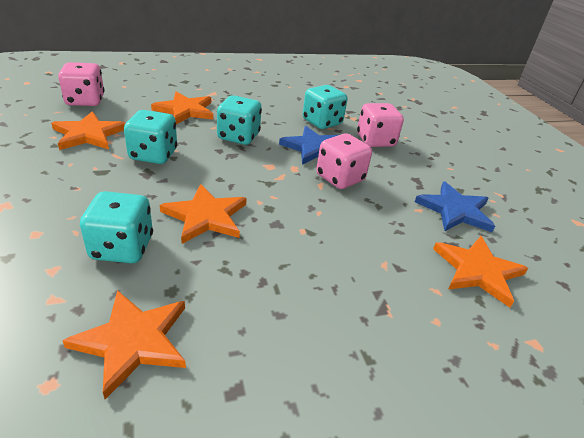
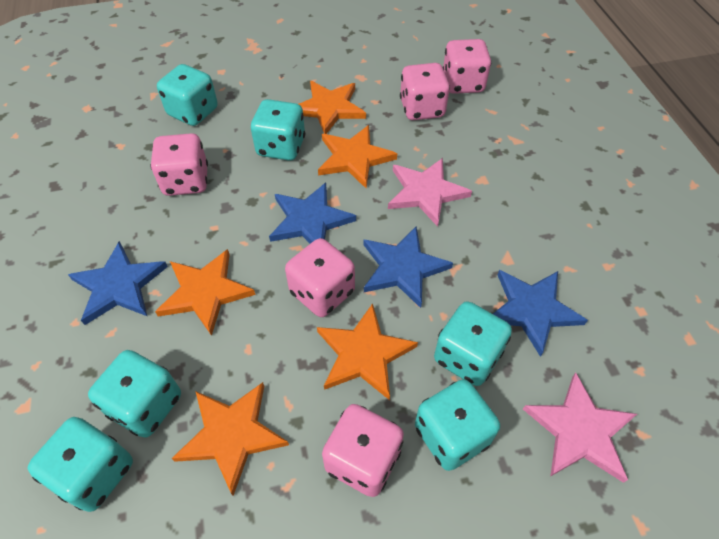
blue star: 2 -> 4
pink dice: 3 -> 5
pink star: 0 -> 2
turquoise dice: 4 -> 6

